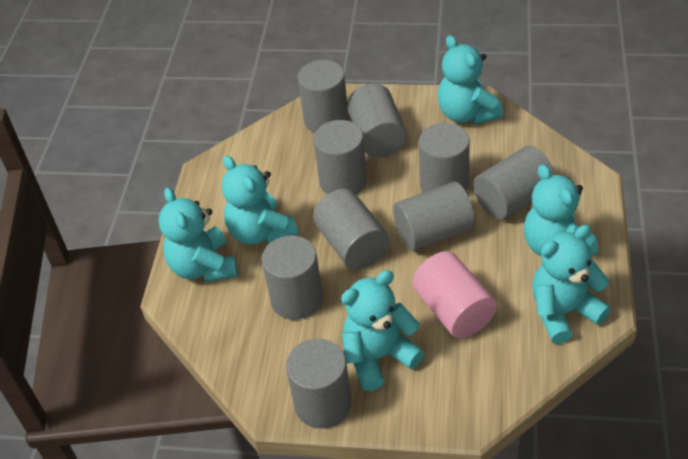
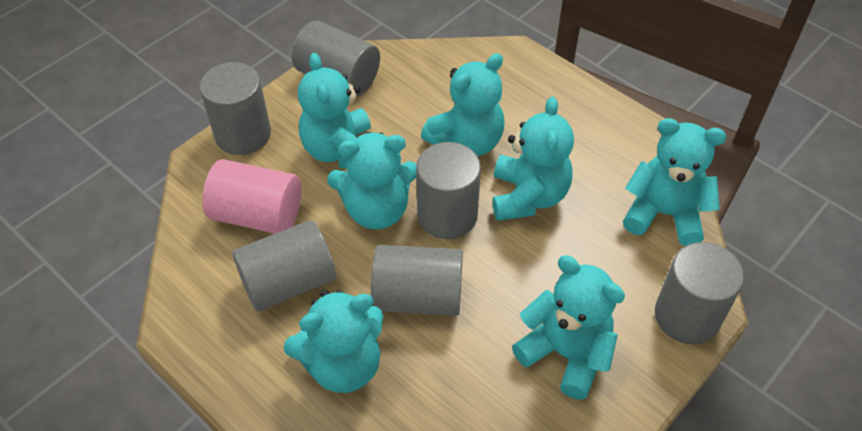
grey cylinder: 9 -> 6
turquoise teddy bear: 6 -> 7

